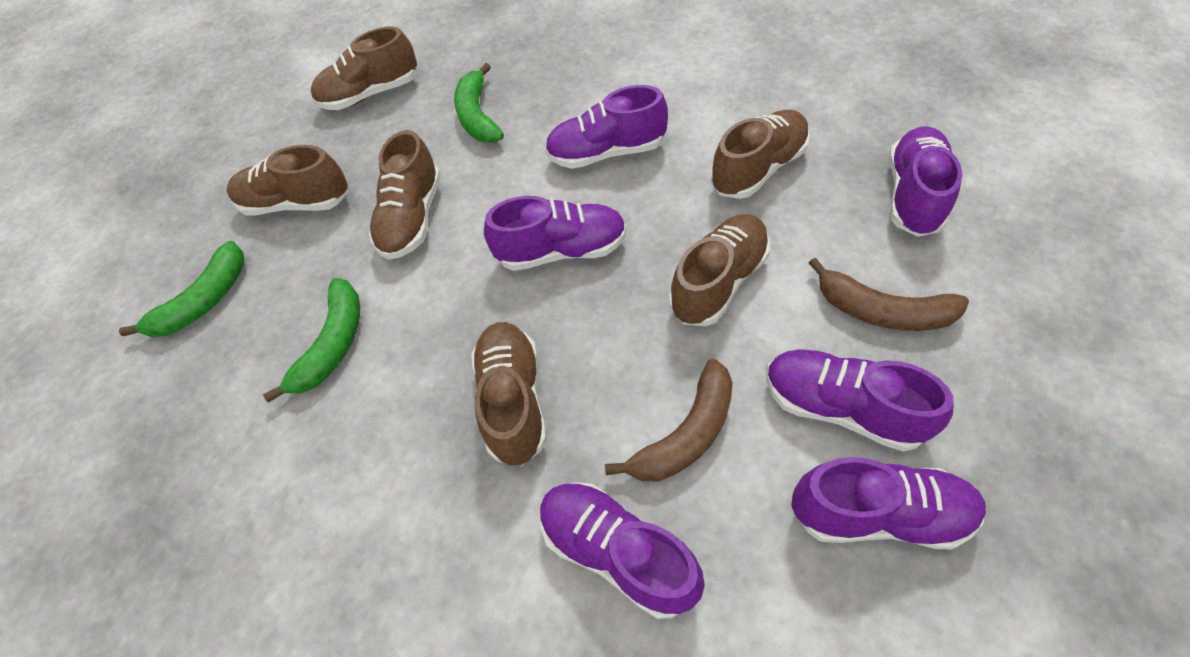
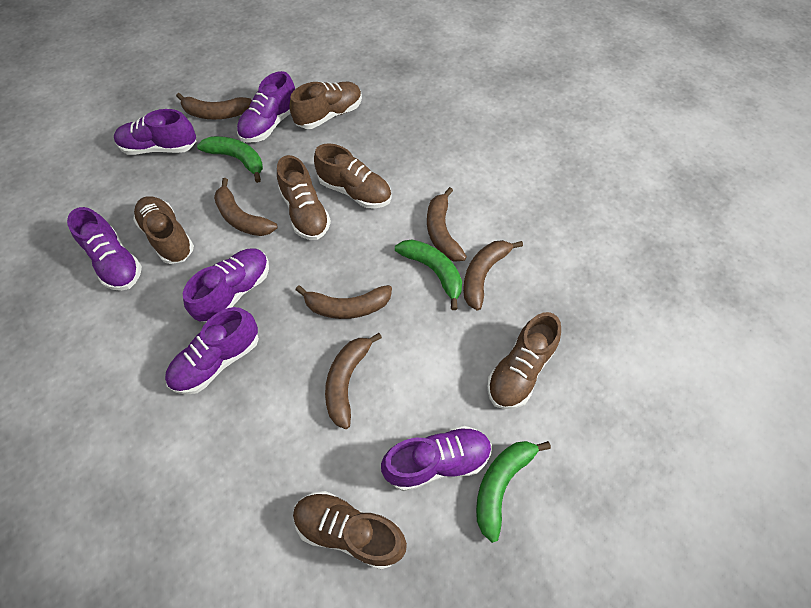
brown banana: 2 -> 6

